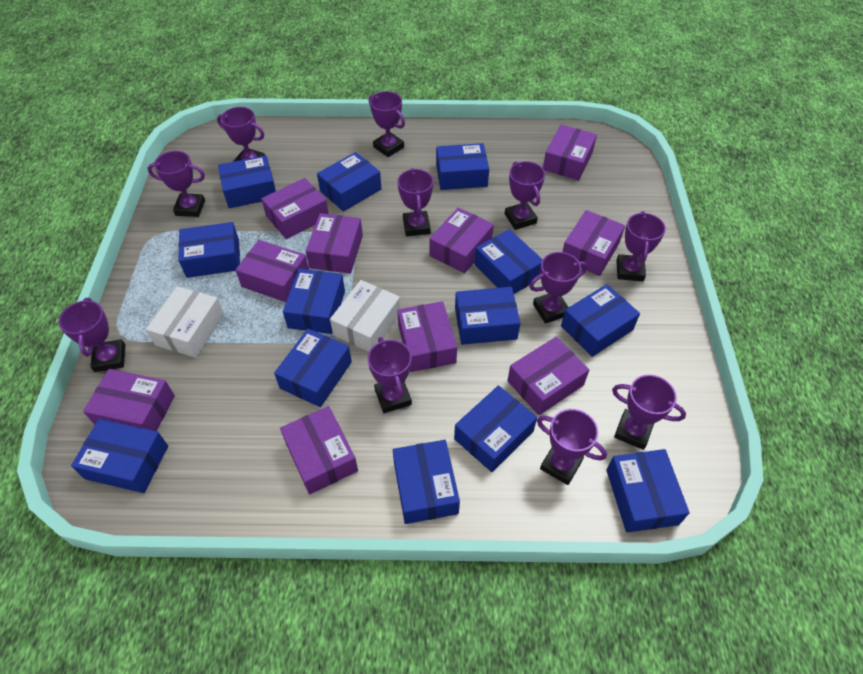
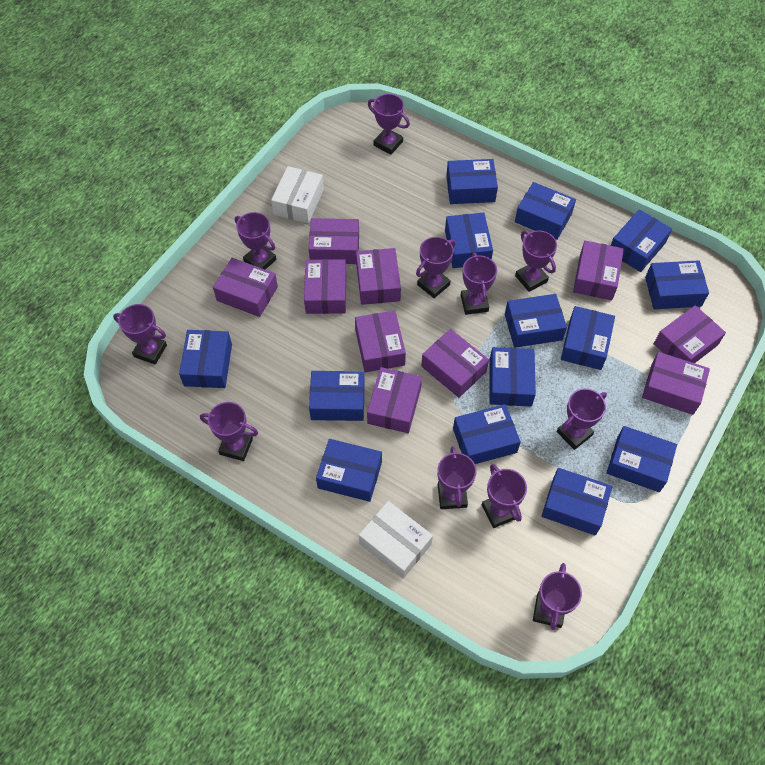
blue box: 13 -> 14

